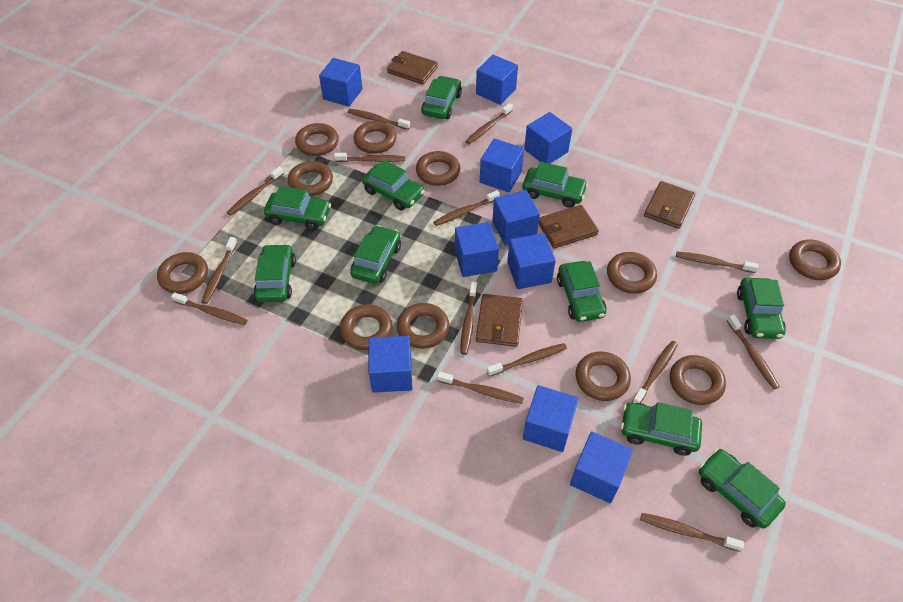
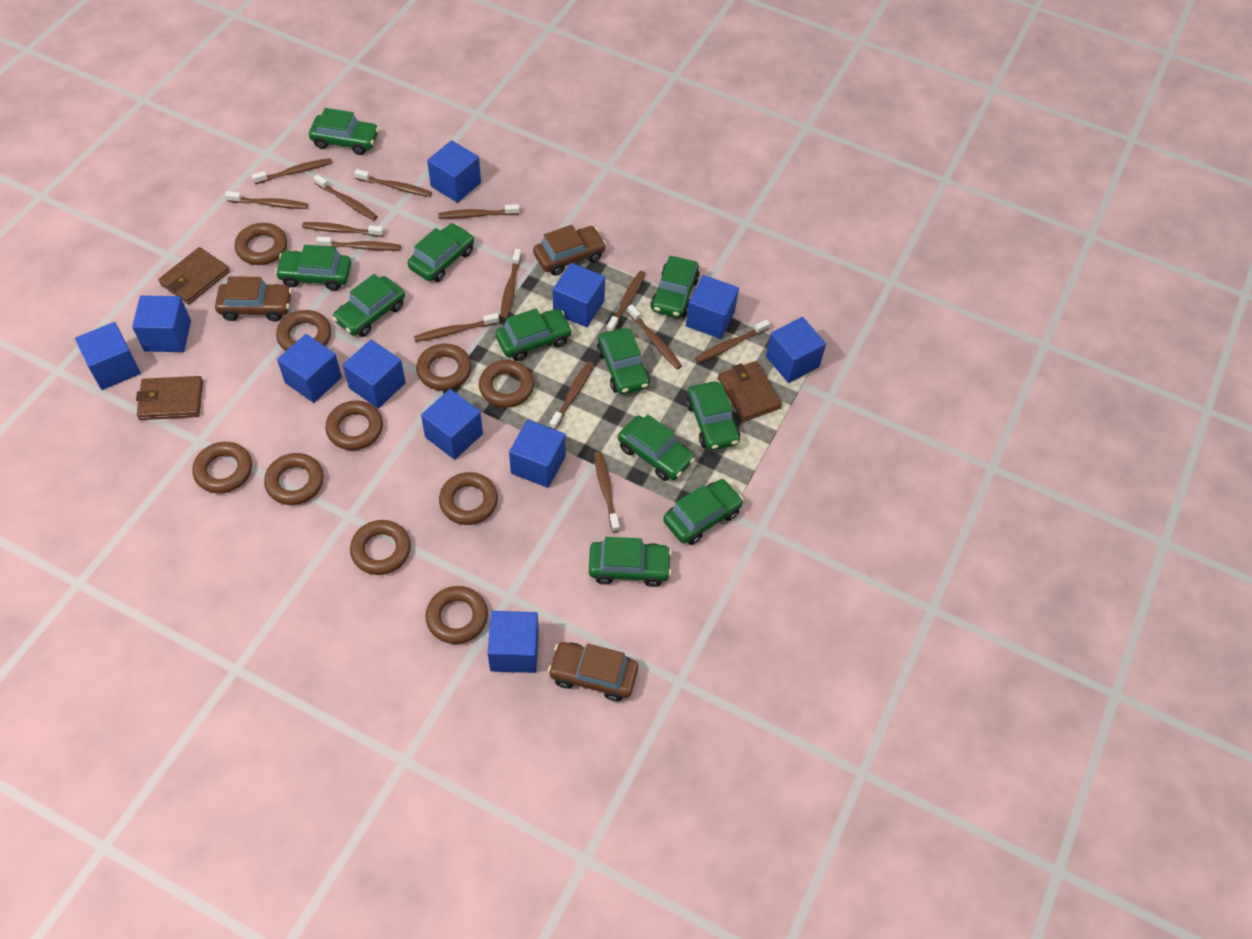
blue cube: 10 -> 11
brown car: 0 -> 3
brown ring: 11 -> 10
brown wallet: 4 -> 3
green car: 10 -> 11

